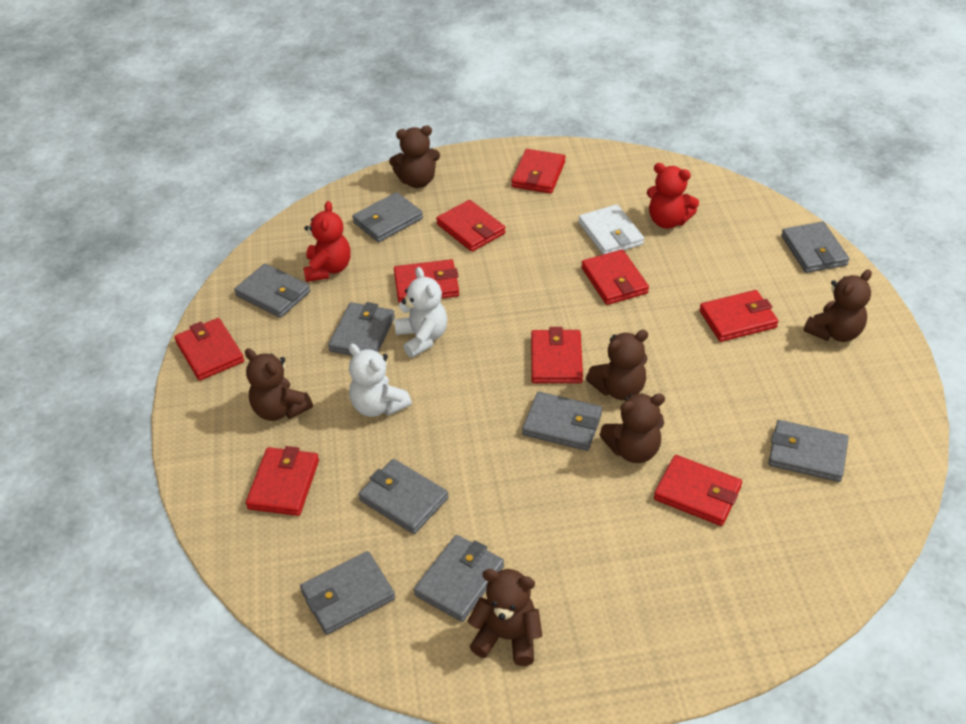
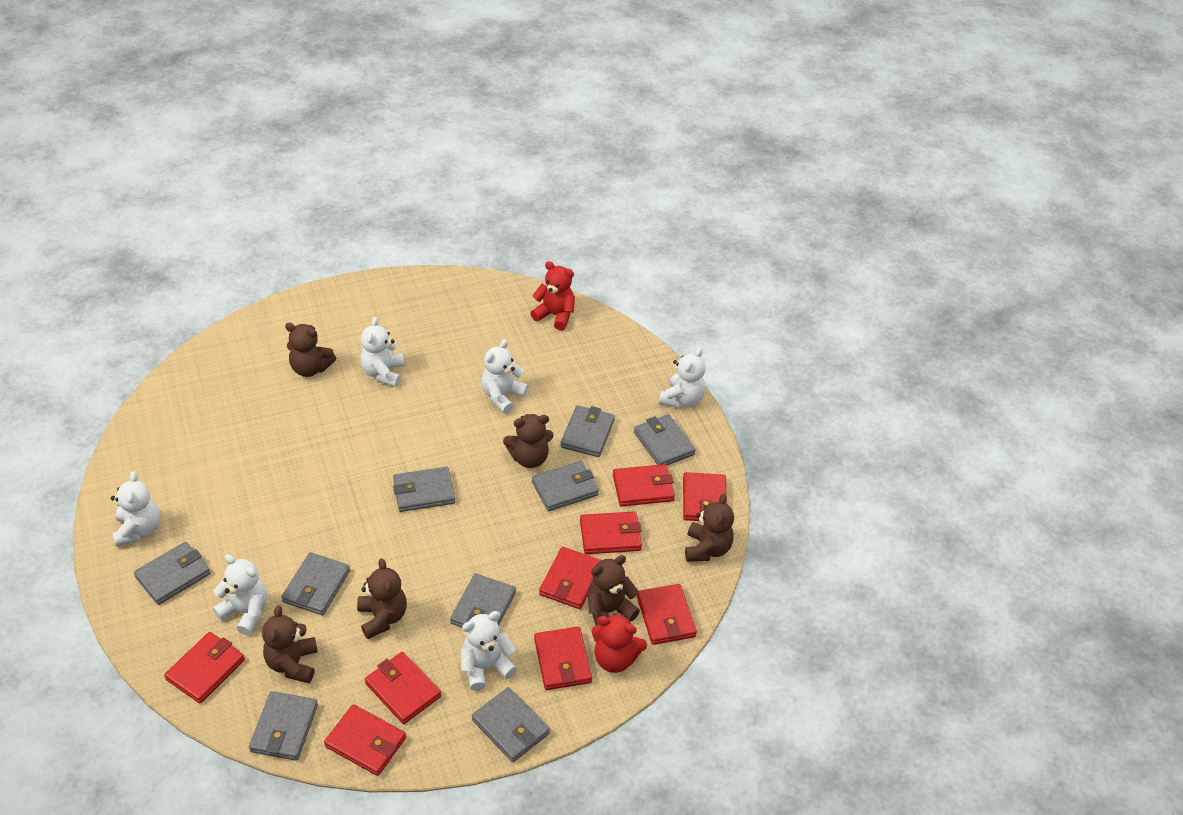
white teddy bear: 2 -> 6
white wallet: 1 -> 0

